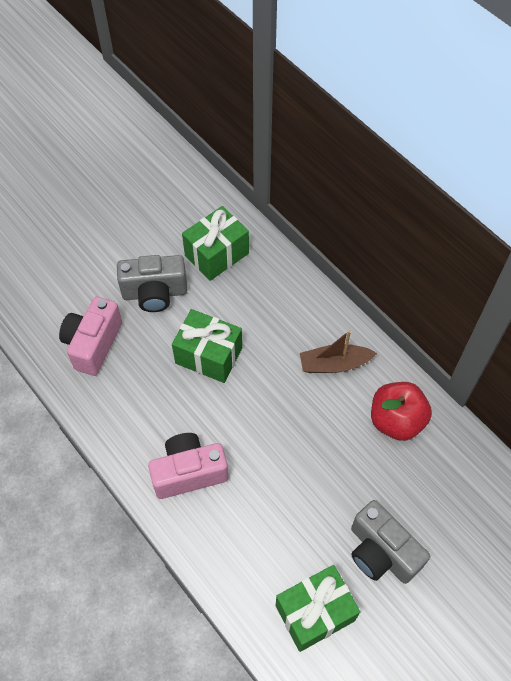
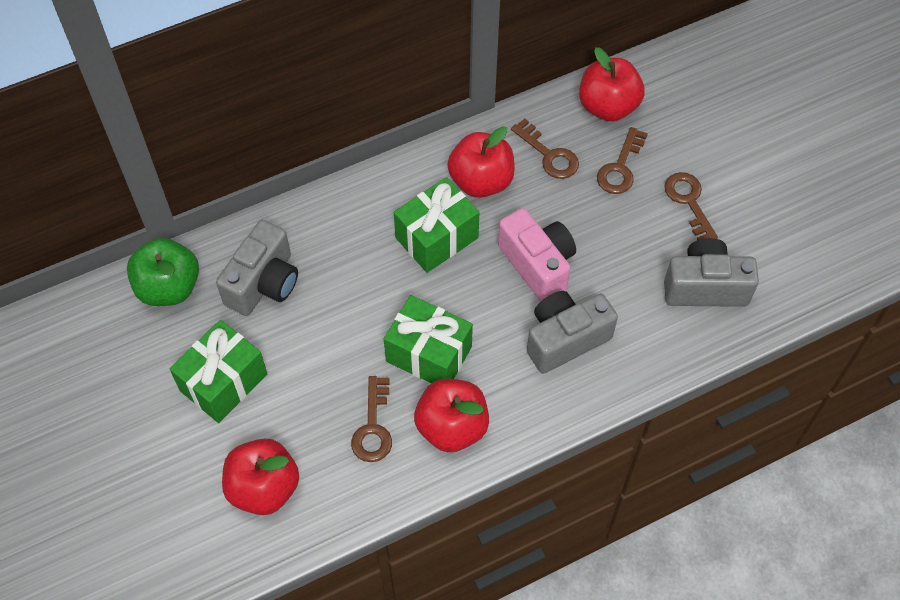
brown boat: 1 -> 0
brown key: 0 -> 4
green apple: 0 -> 1
grey camera: 2 -> 3
pink camera: 2 -> 1
red apple: 1 -> 4

